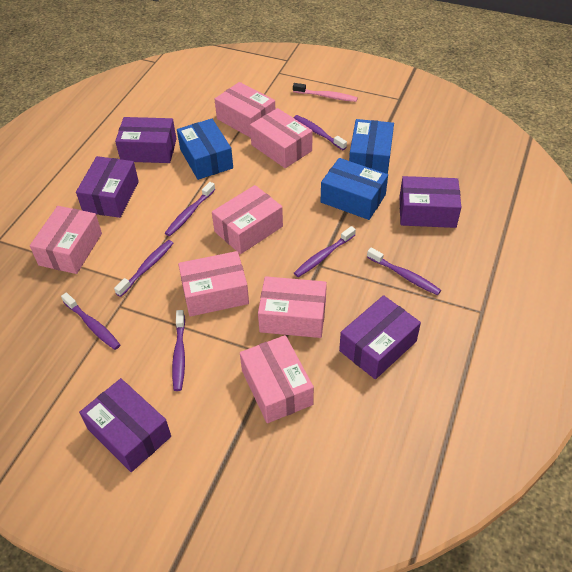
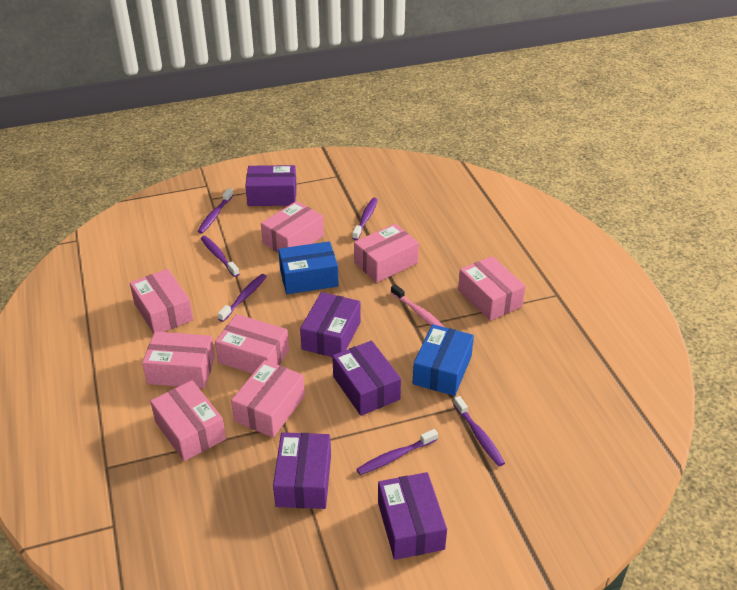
blue box: 3 -> 2
pink box: 7 -> 8
purple toothbrush: 7 -> 6

